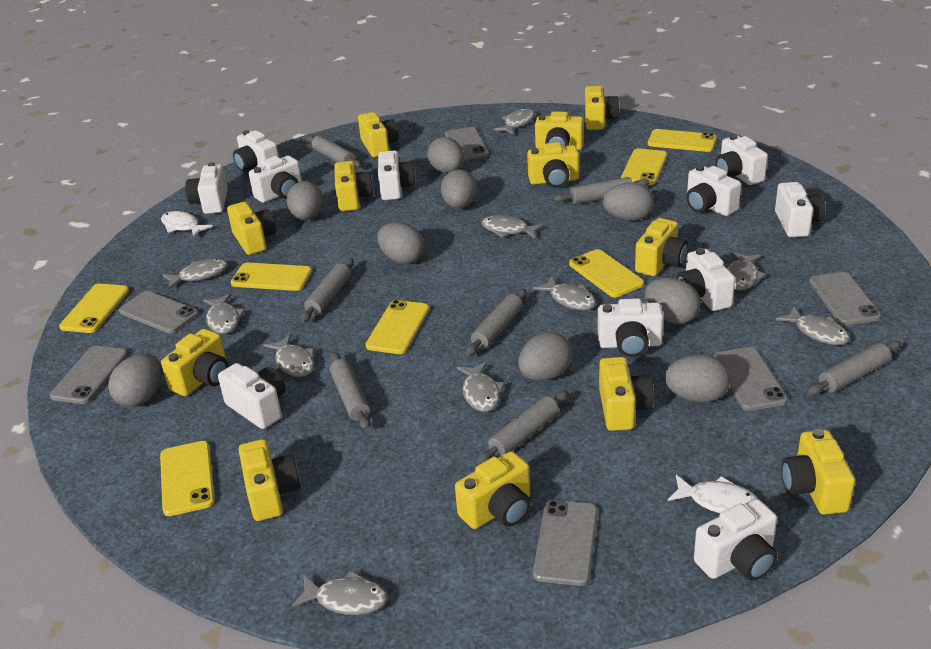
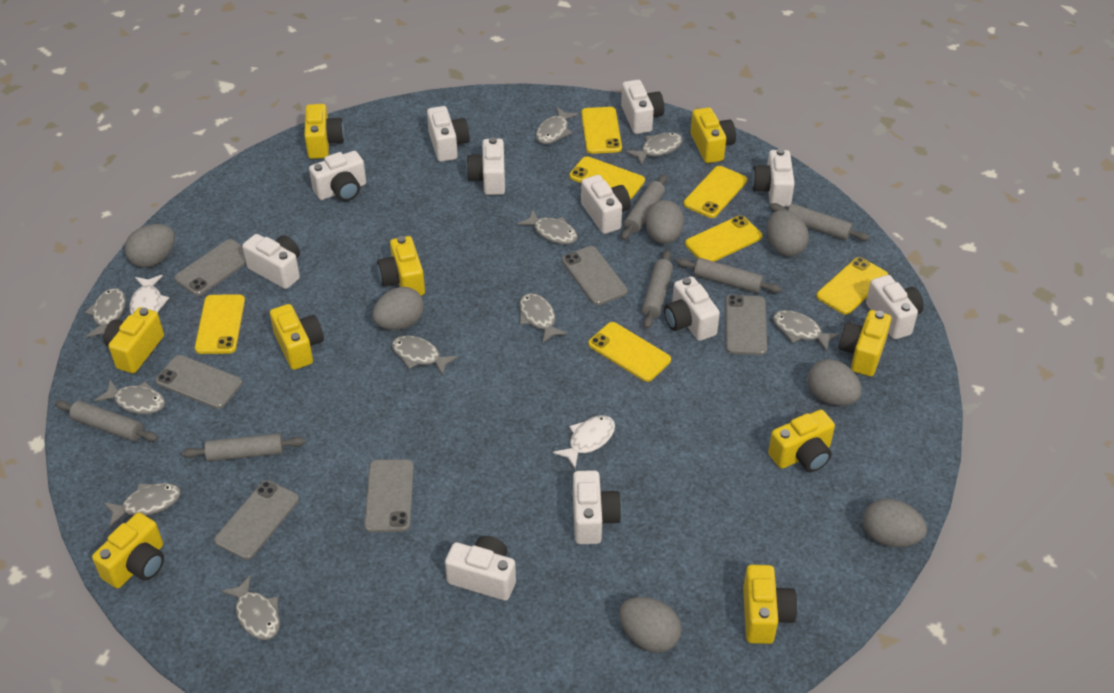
grey egg: 9 -> 7
grey rolling pin: 7 -> 6
yellow camera: 12 -> 9

